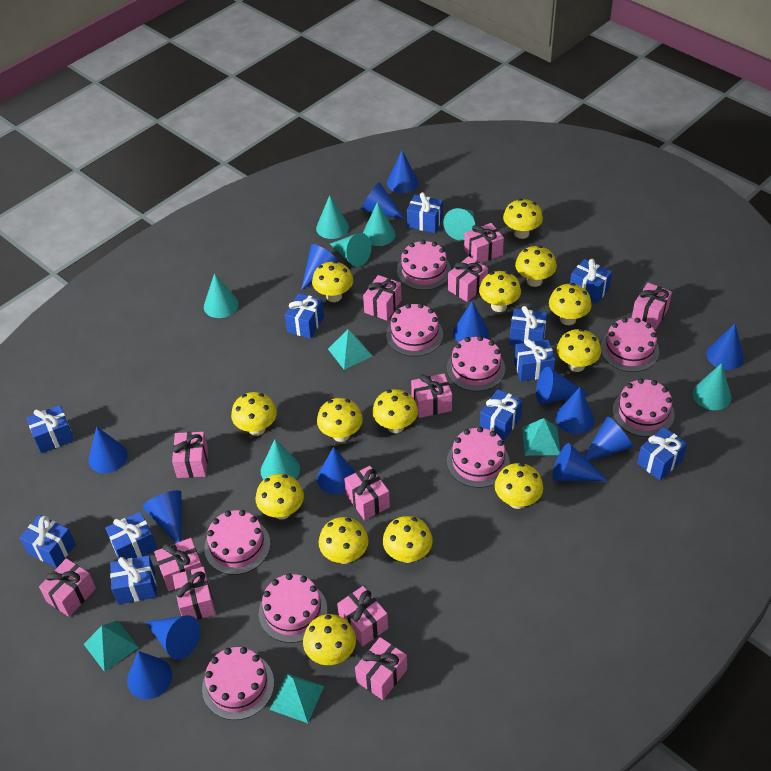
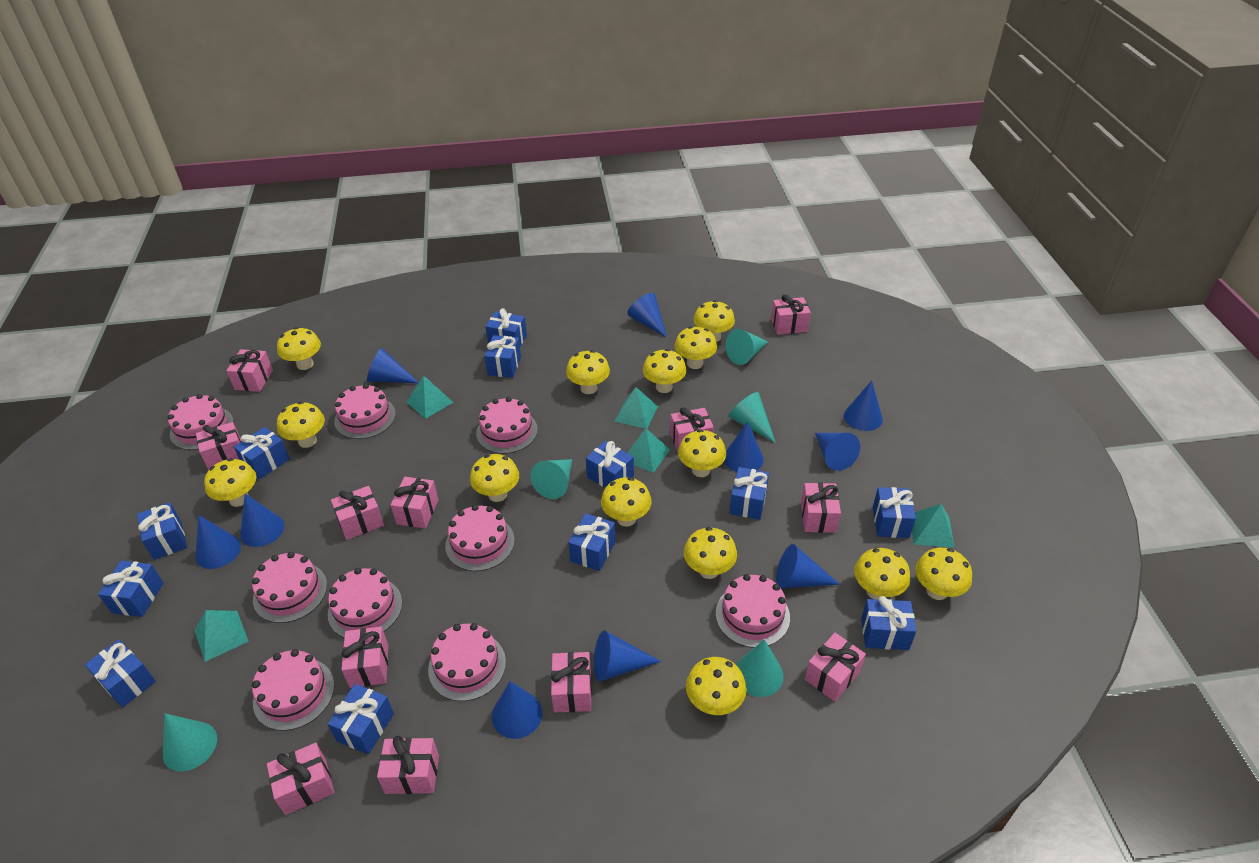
blue cone: 14 -> 10
blue gift: 11 -> 12
turquoise cone: 7 -> 5
turquoise pyramid: 4 -> 5

